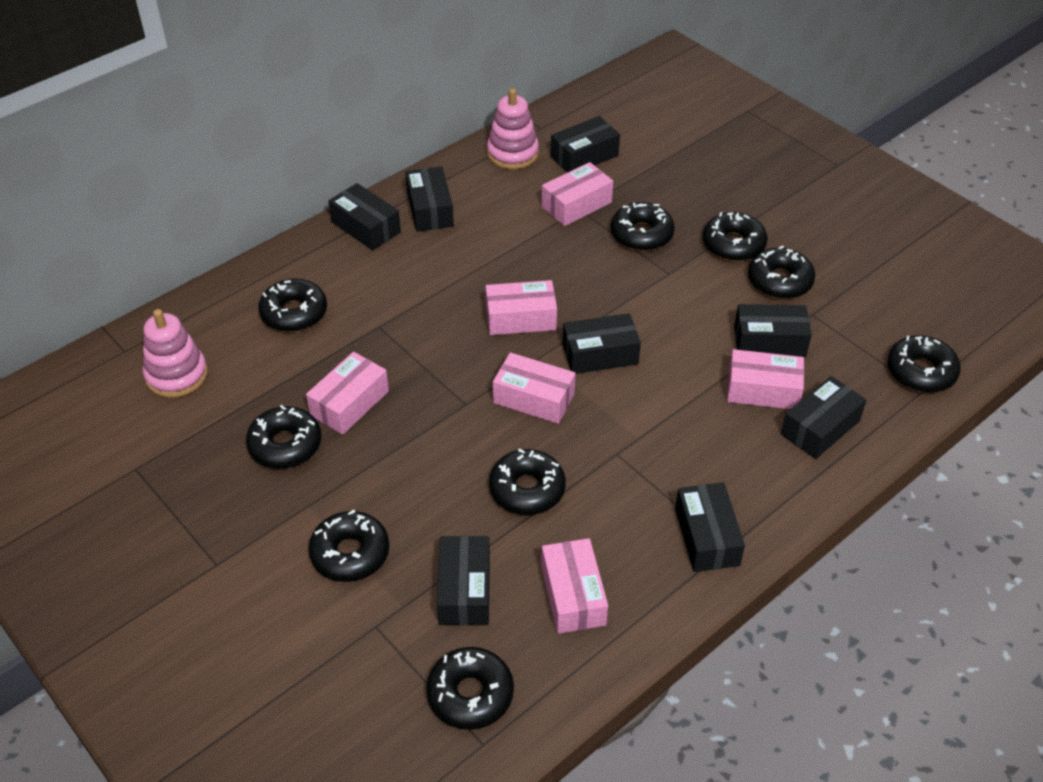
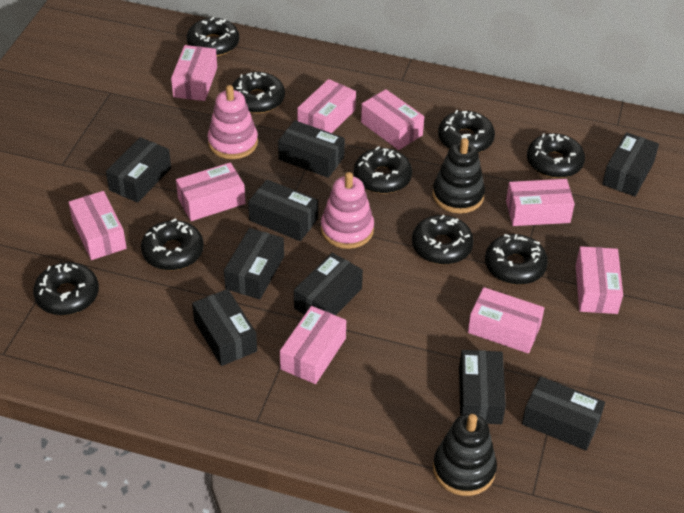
black box: 8 -> 9
black stacking toy: 0 -> 2
pink box: 6 -> 9

